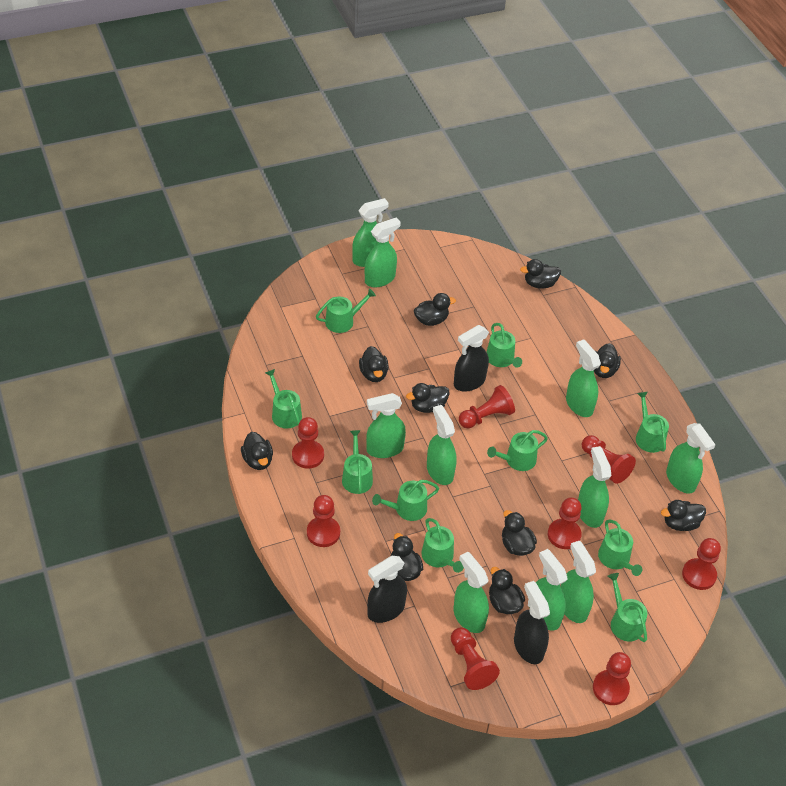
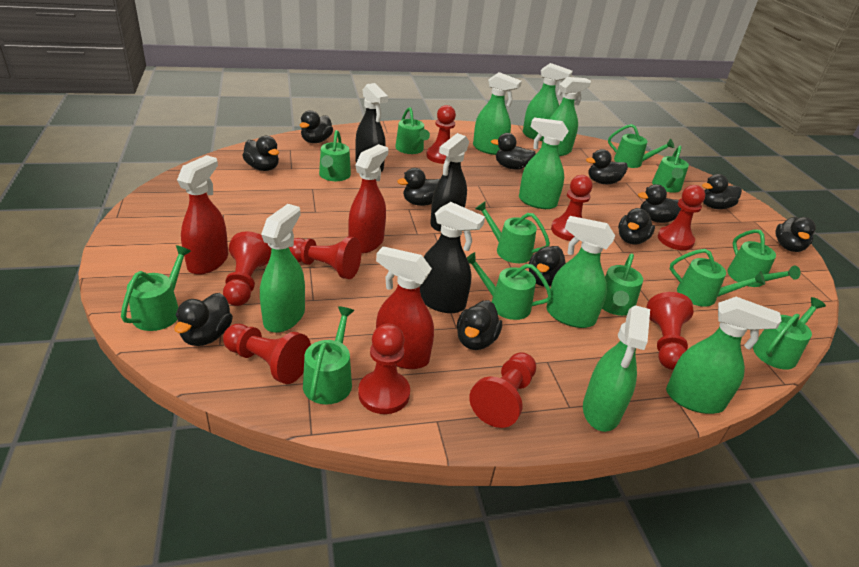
black duck: 10 -> 12
green spray bottle: 10 -> 8
green watering can: 10 -> 12
red pawn: 8 -> 9
red spray bottle: 0 -> 3

